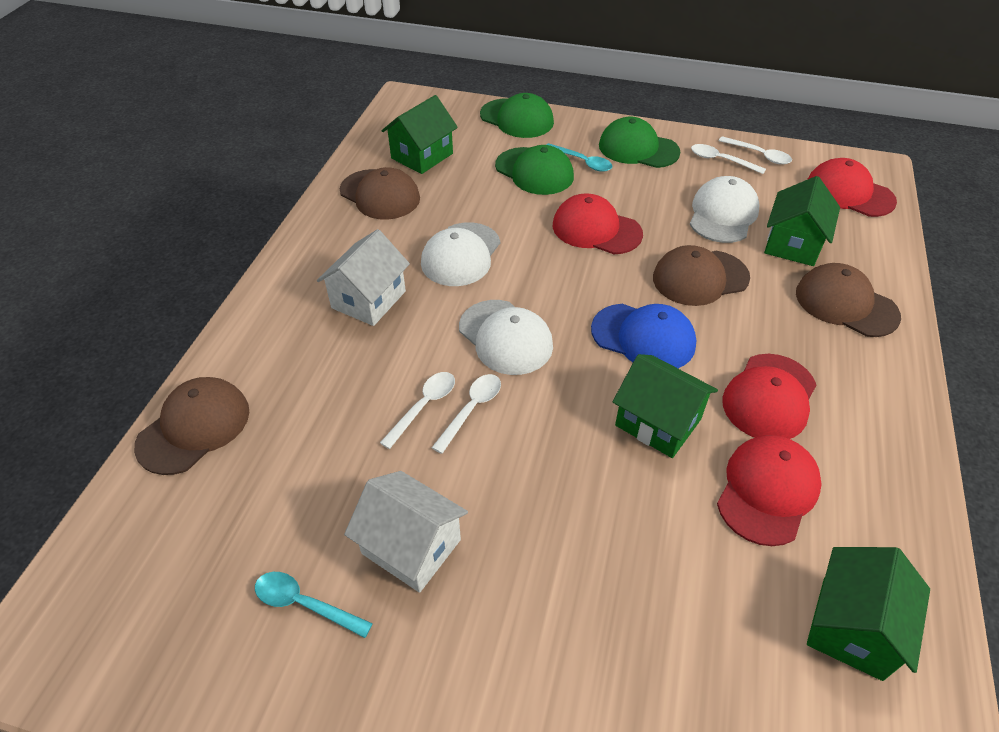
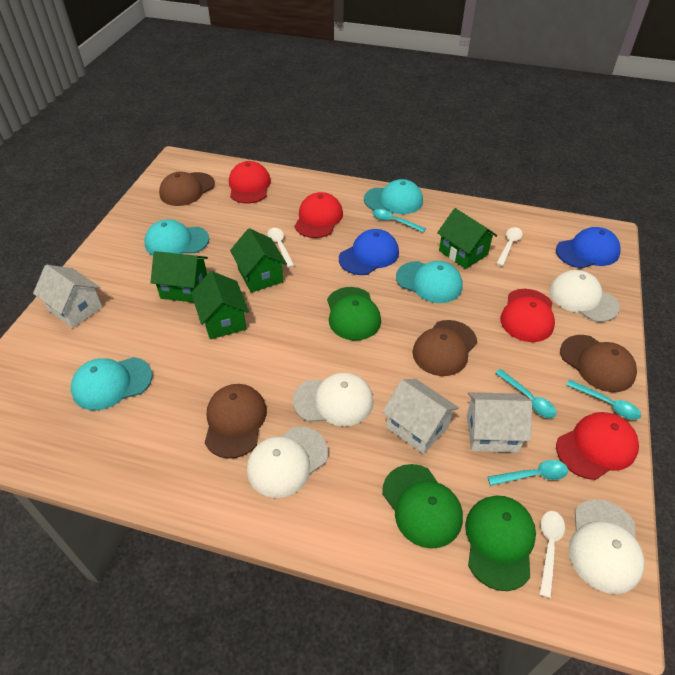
blue cap: 1 -> 2
turquoise cap: 0 -> 4
turquoise spoon: 2 -> 4
white cap: 3 -> 4
white house: 2 -> 3
white spoon: 4 -> 3

